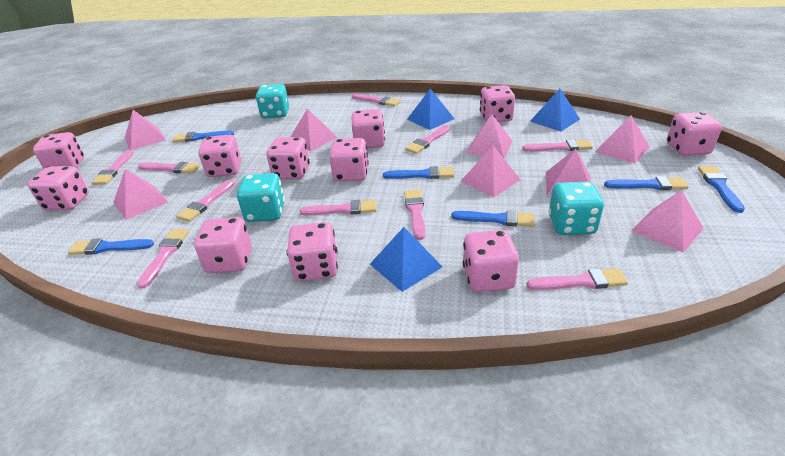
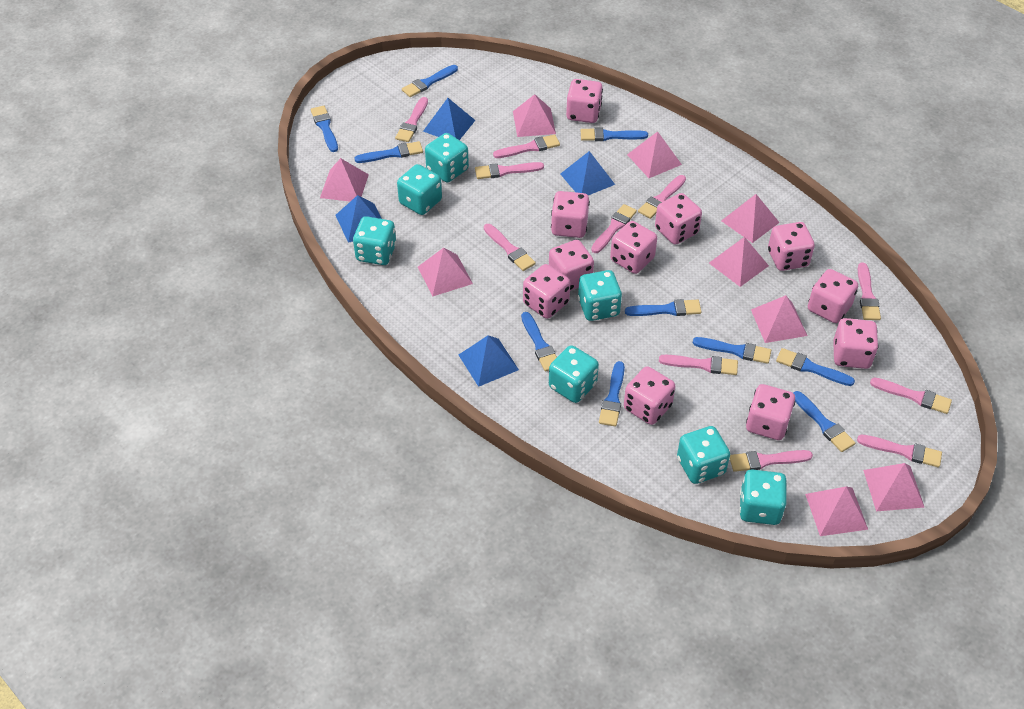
blue brush: 6 -> 10
blue pyramid: 3 -> 4
pink brush: 10 -> 11
pink pyramid: 8 -> 9
turquoise dice: 3 -> 7

